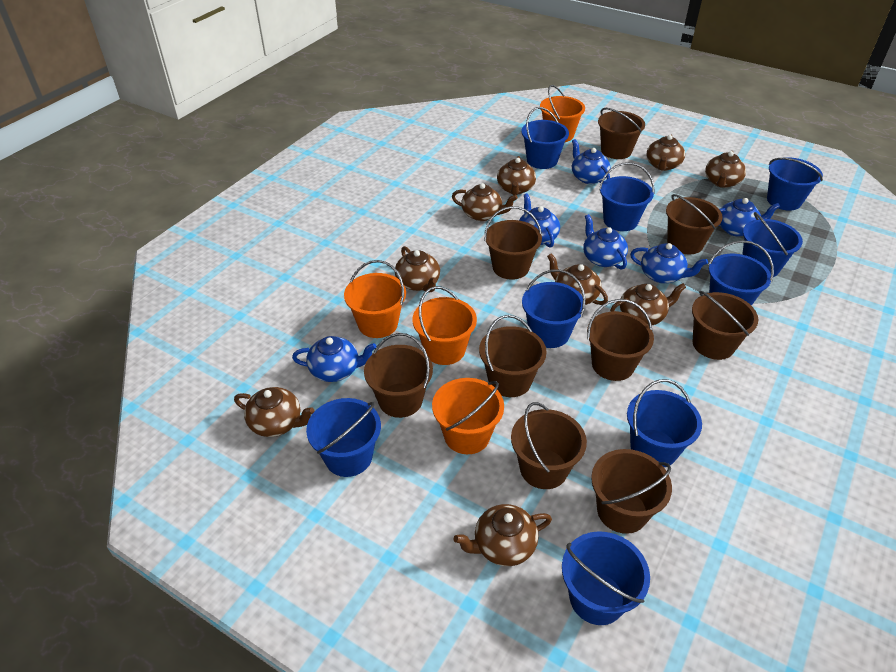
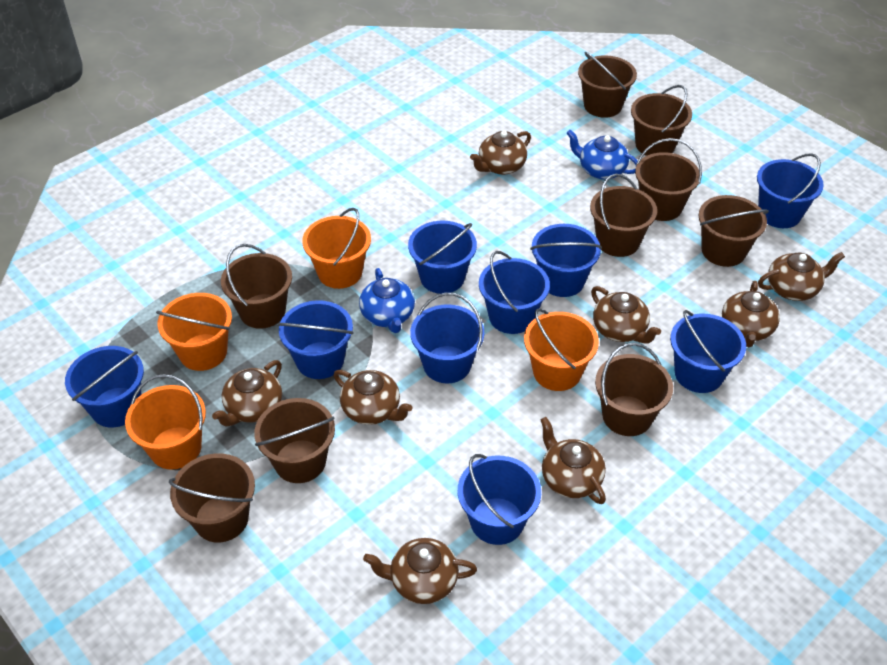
blue teapot: 6 -> 2
brown teapot: 9 -> 8

